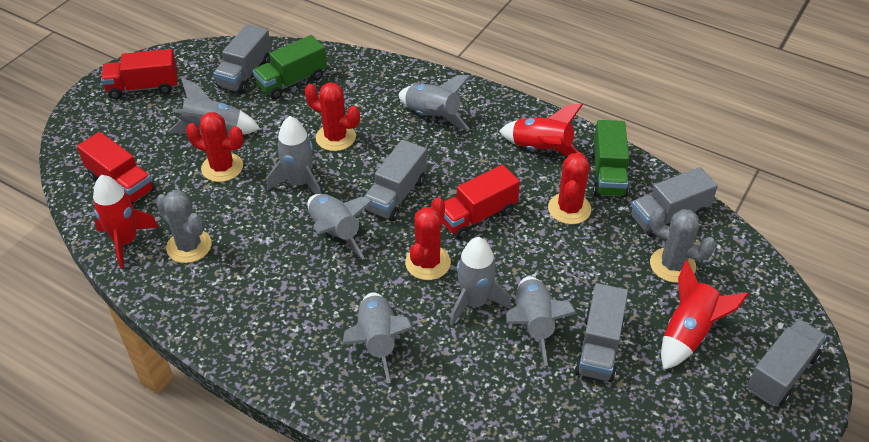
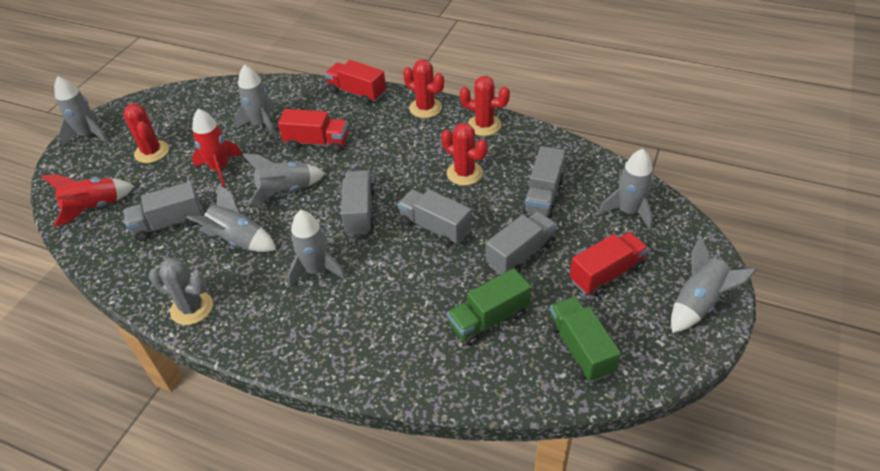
grey cactus: 2 -> 1
red rocket: 3 -> 2

